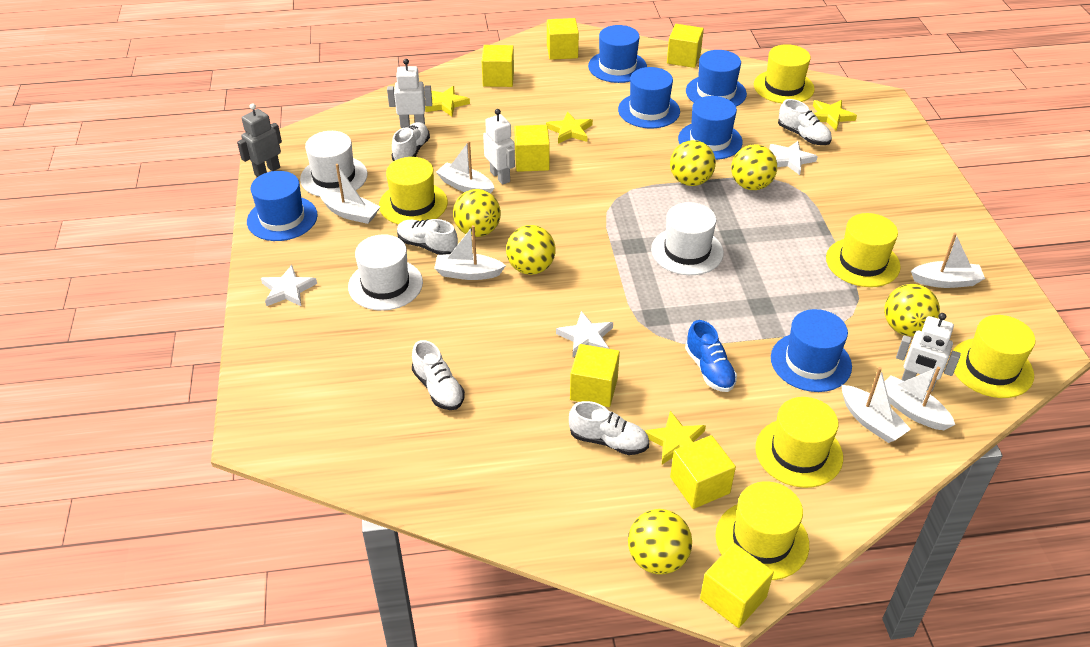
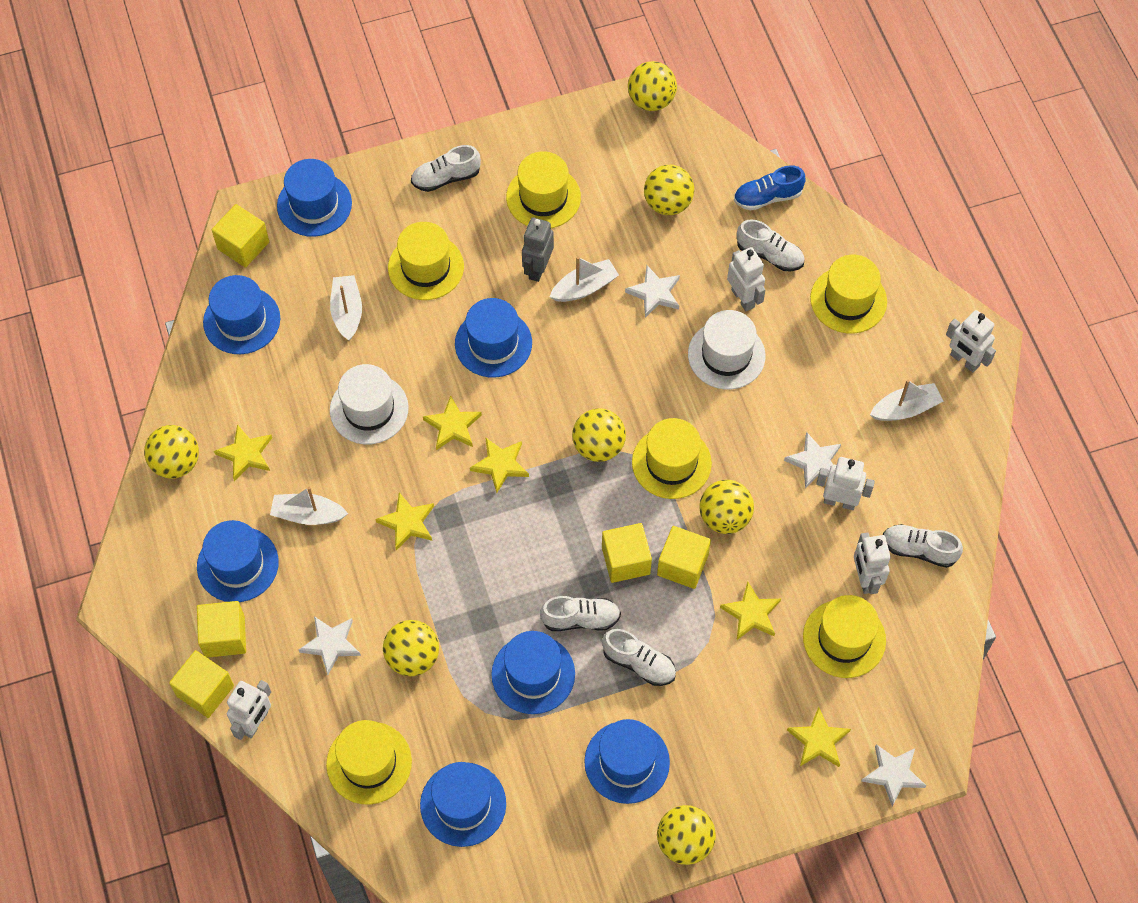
blue hat: 6 -> 7
white boat: 6 -> 4
white hat: 3 -> 2
white robot: 3 -> 5
white star: 3 -> 4
yellow ball: 6 -> 7
yellow cube: 7 -> 5
yellow star: 4 -> 6

